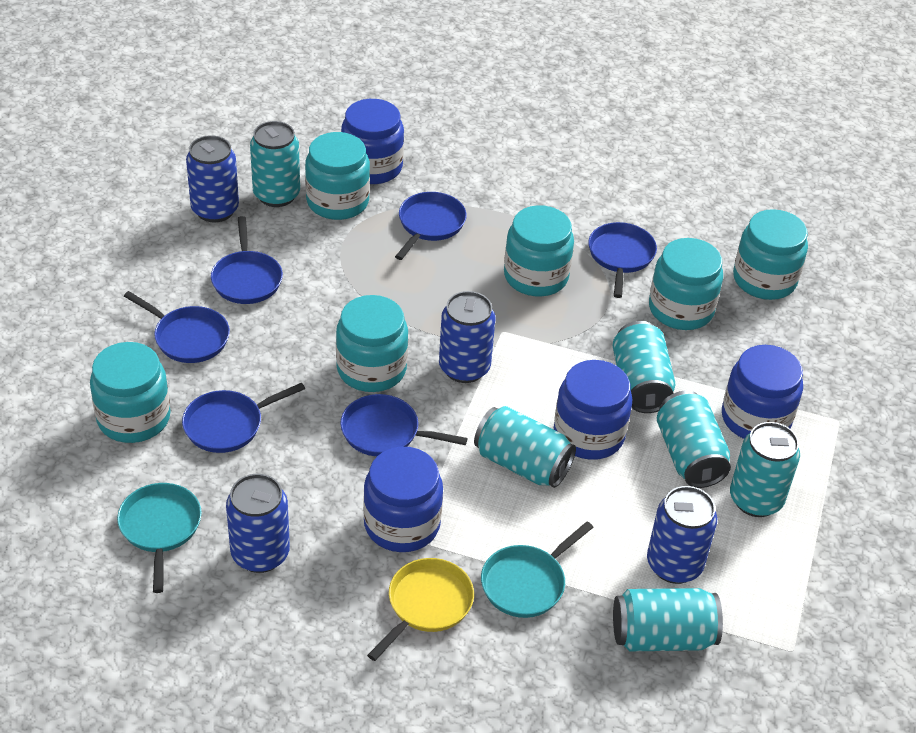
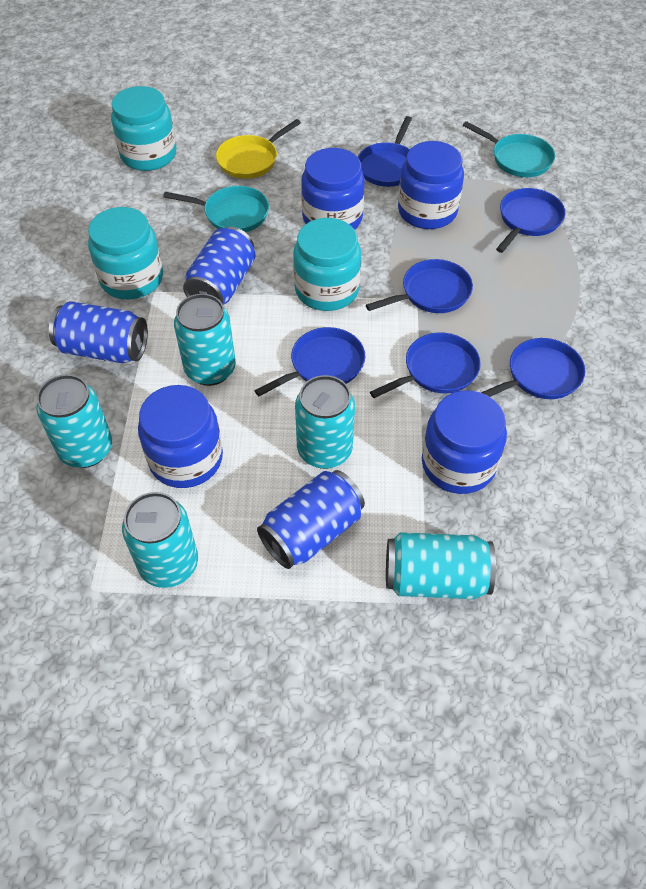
blue can: 4 -> 3
turquoise can: 6 -> 5
turquoise jar: 6 -> 3

